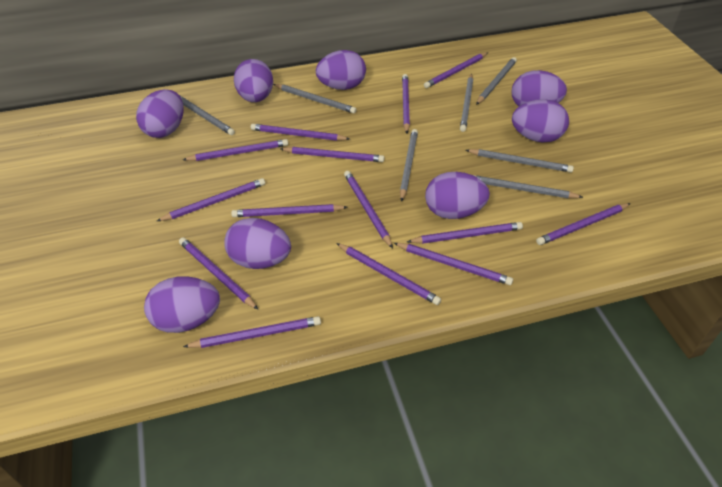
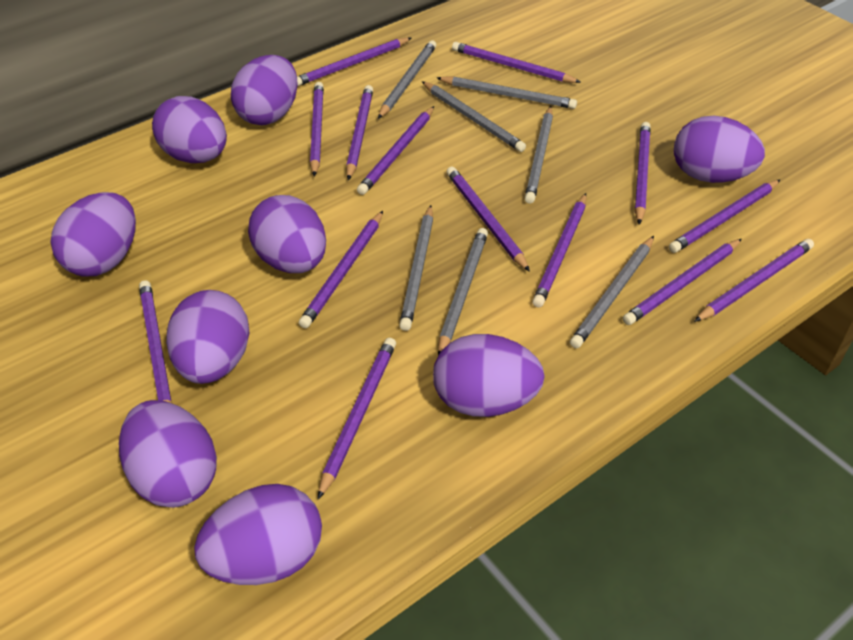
purple egg: 8 -> 9

